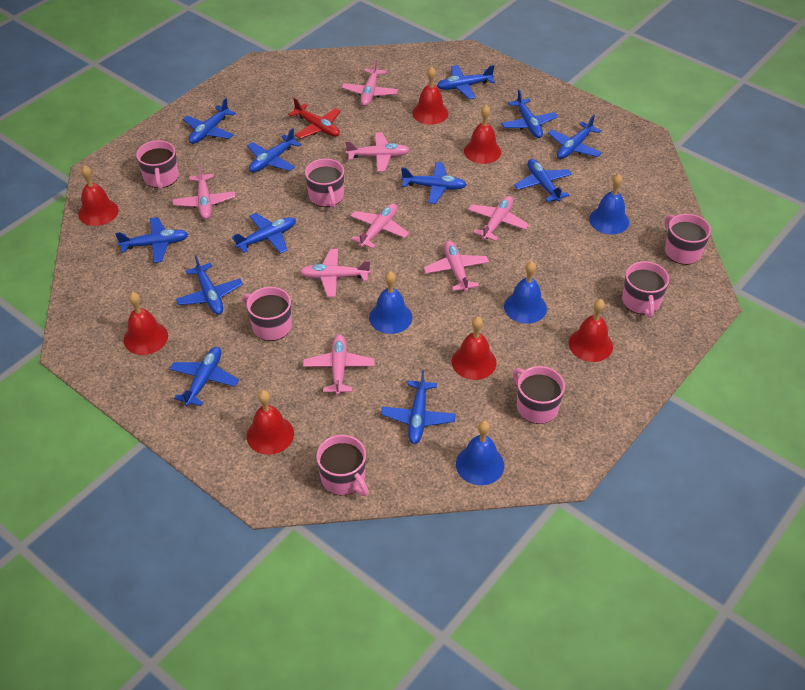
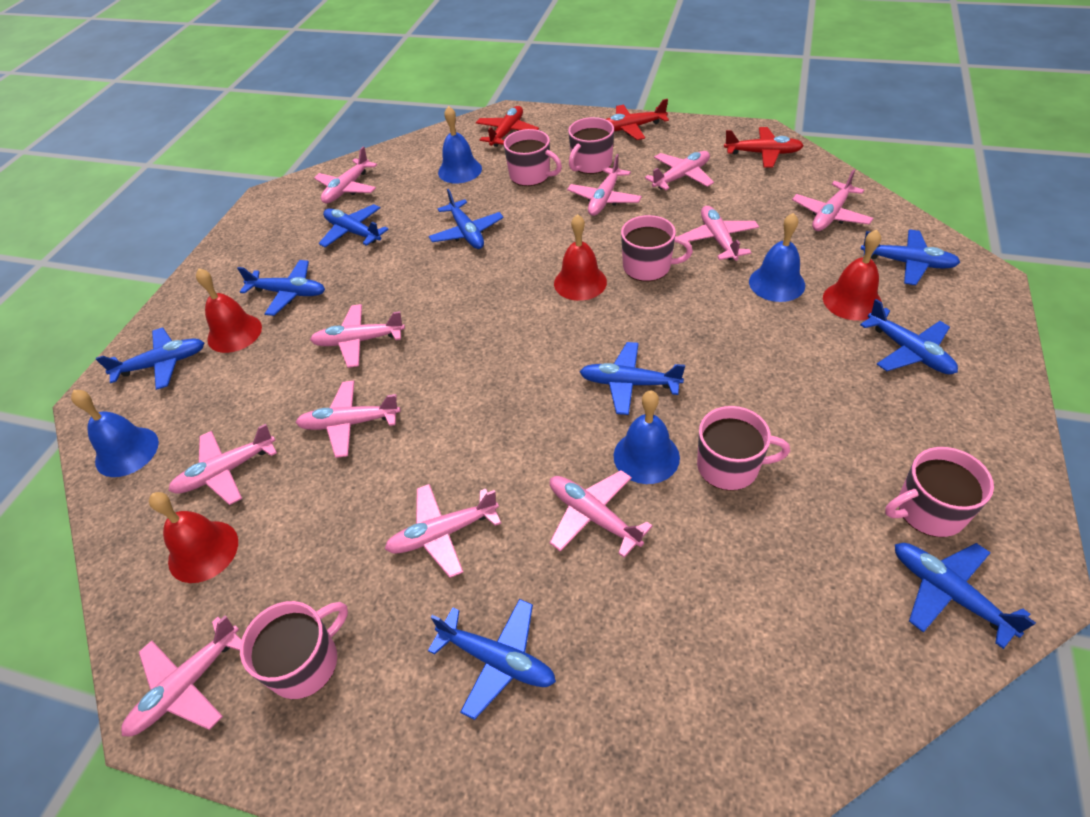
blue plane: 12 -> 9
pink mug: 7 -> 6
pink plane: 8 -> 11
red bell: 7 -> 4
red plane: 1 -> 3

